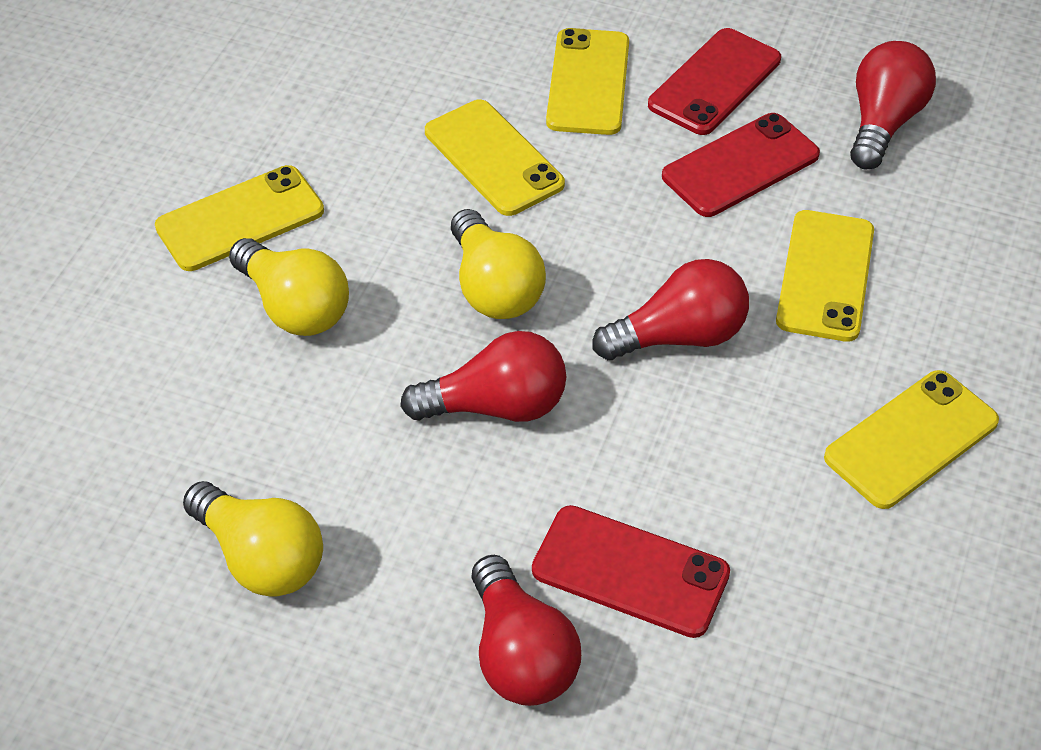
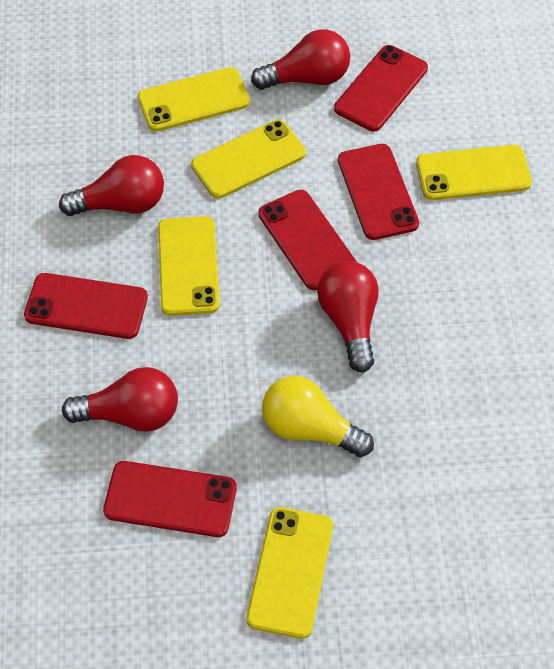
red phone: 3 -> 5
yellow light bulb: 3 -> 1

